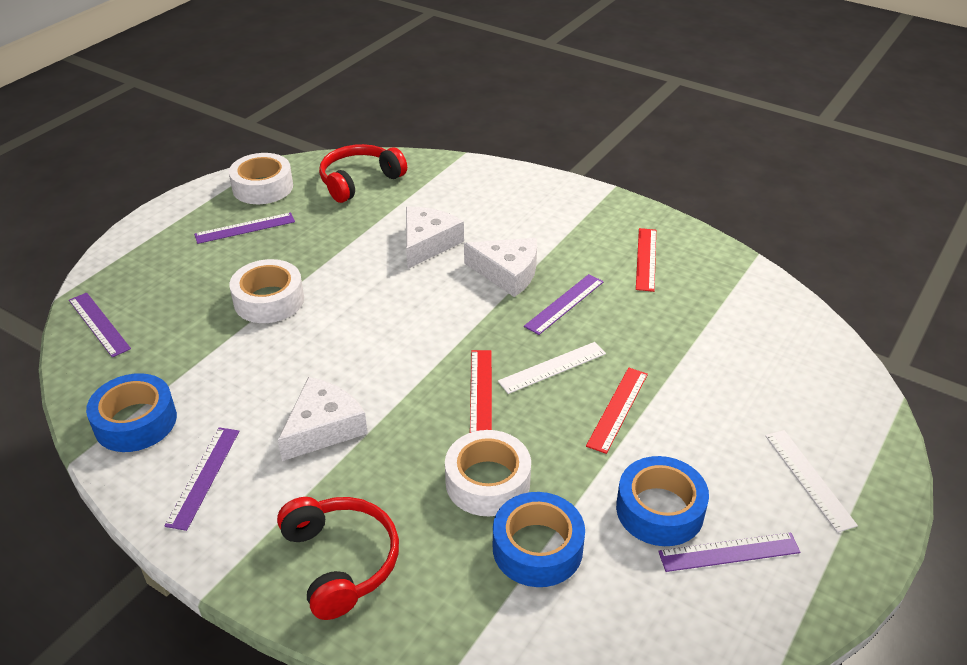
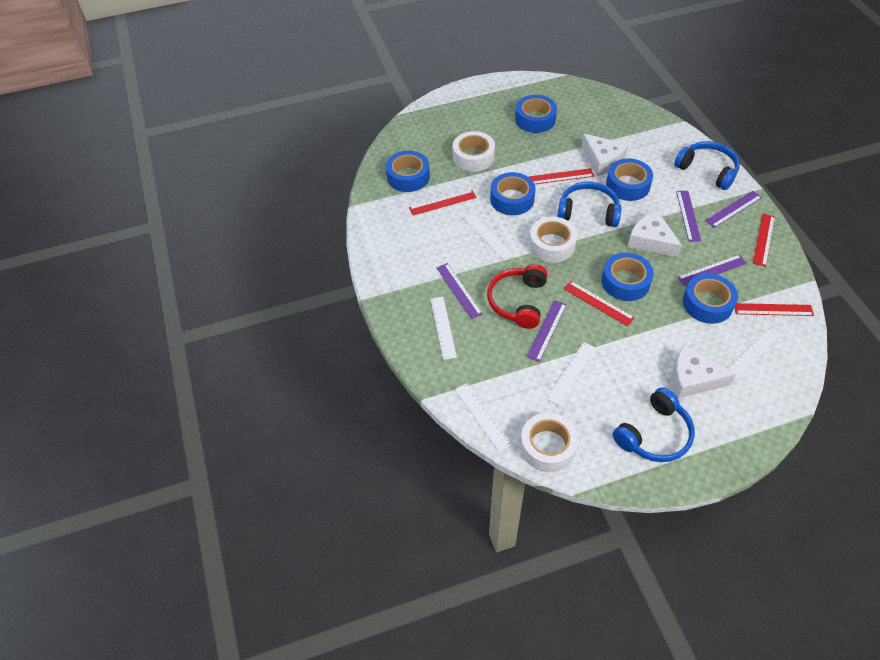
blue headphones: 0 -> 3
blue tape: 3 -> 6
red headphones: 2 -> 1
red ruler: 3 -> 5
white ruler: 2 -> 5

